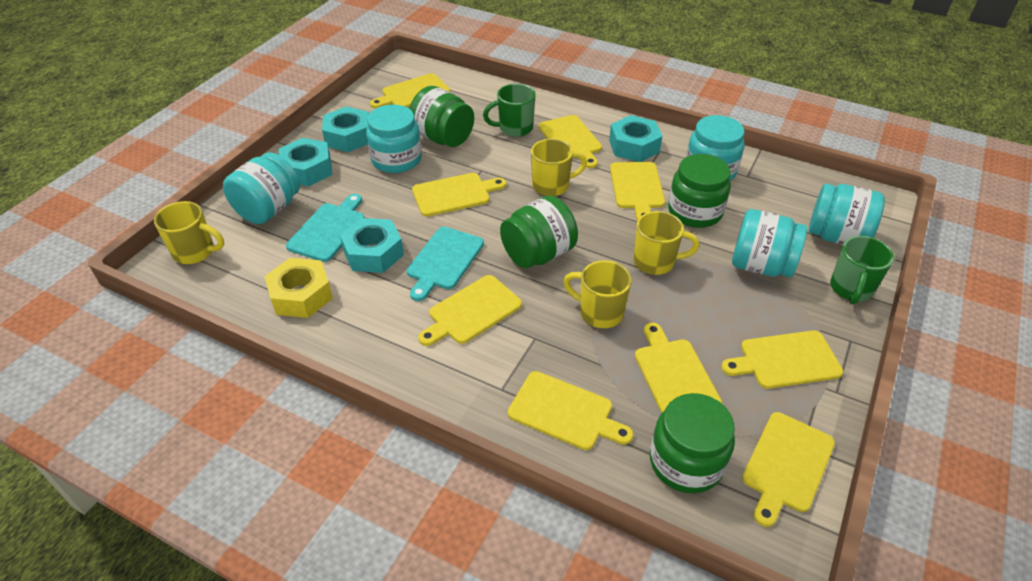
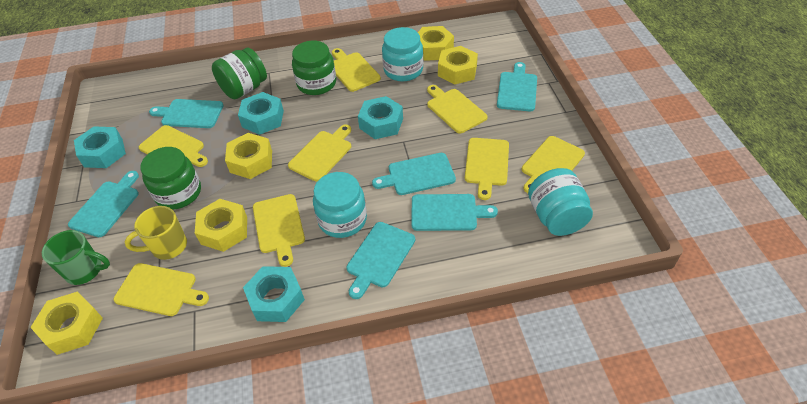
green jar: 4 -> 3
green mug: 2 -> 1
turquoise cutting board: 2 -> 6
turquoise jar: 5 -> 3
yellow cutting board: 9 -> 8
yellow mug: 4 -> 1
yellow nut: 1 -> 5

